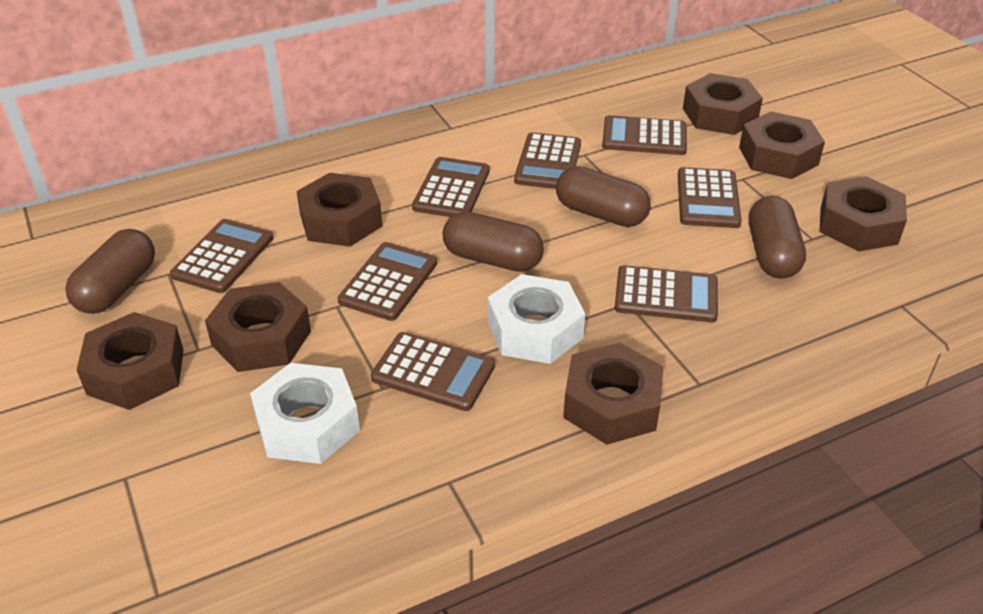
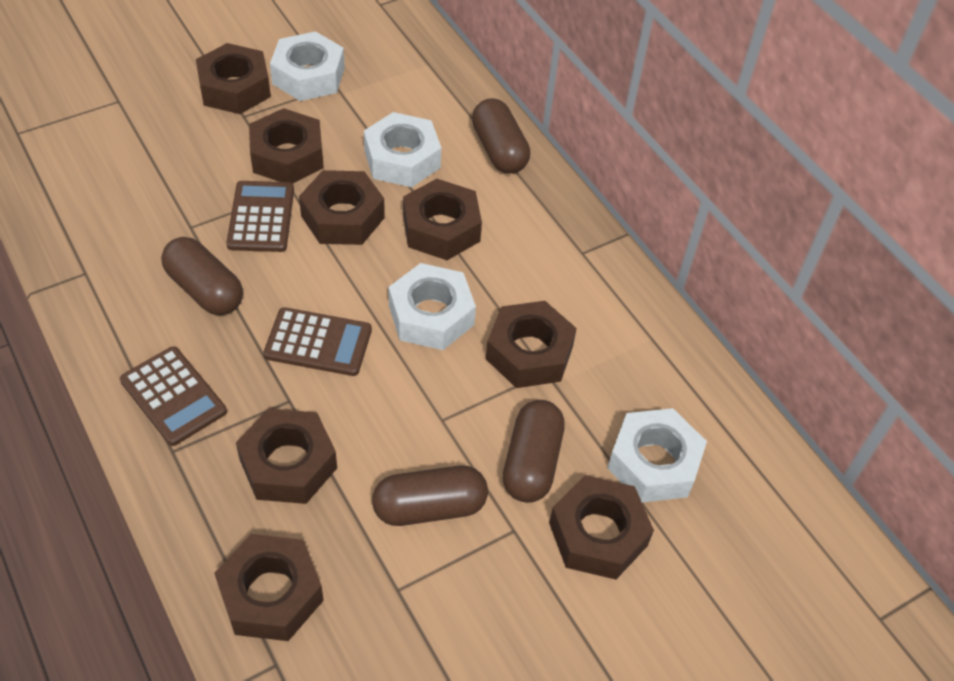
brown calculator: 8 -> 3
brown nut: 7 -> 8
white nut: 2 -> 4

